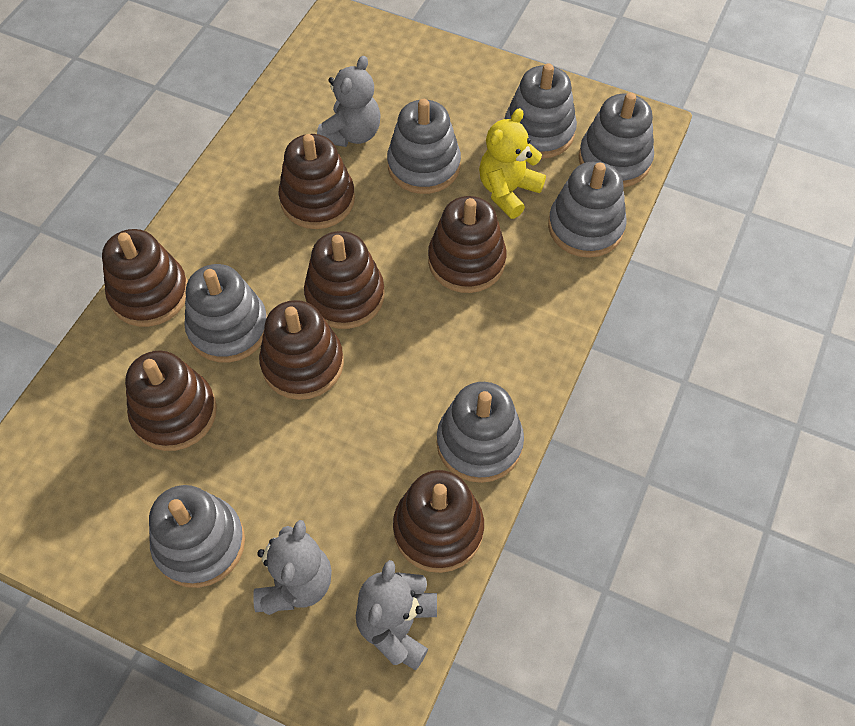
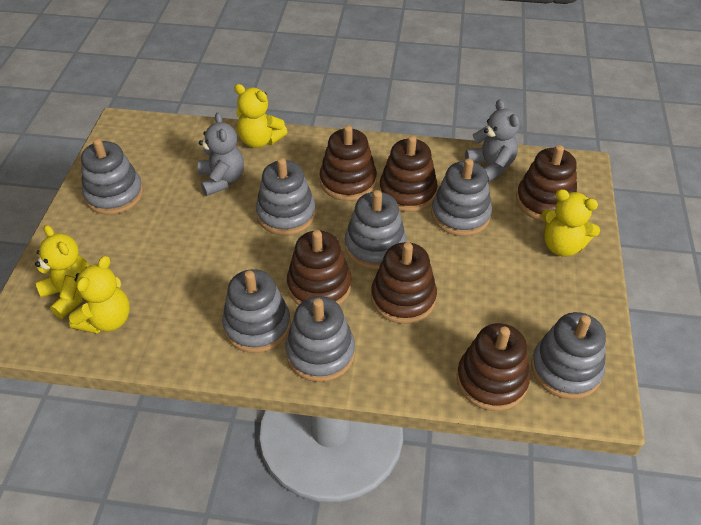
brown stacking toy: 7 -> 6
grey teddy bear: 3 -> 2
yellow teddy bear: 1 -> 4

